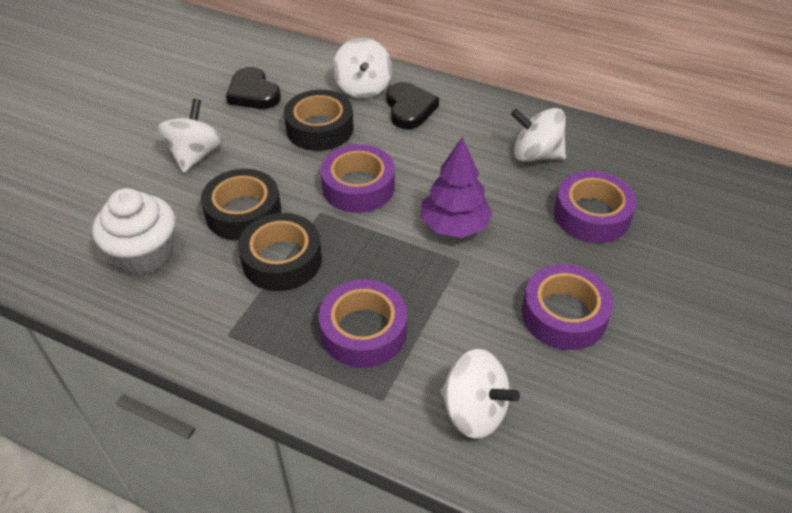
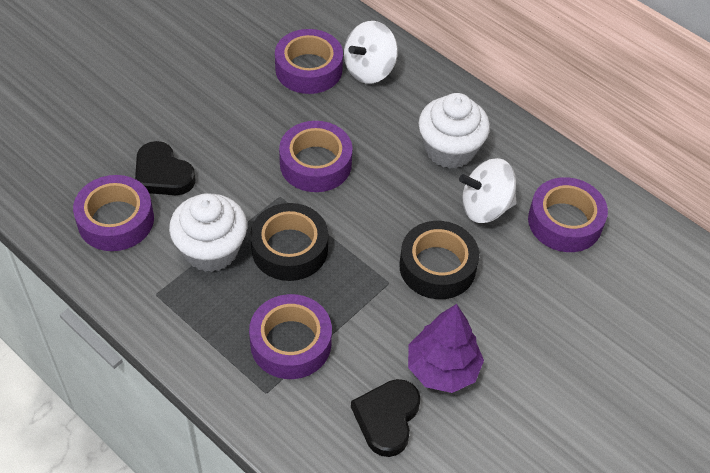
black tape: 3 -> 2
purple tape: 4 -> 5
white cupcake: 1 -> 2
white spinning top: 4 -> 2

